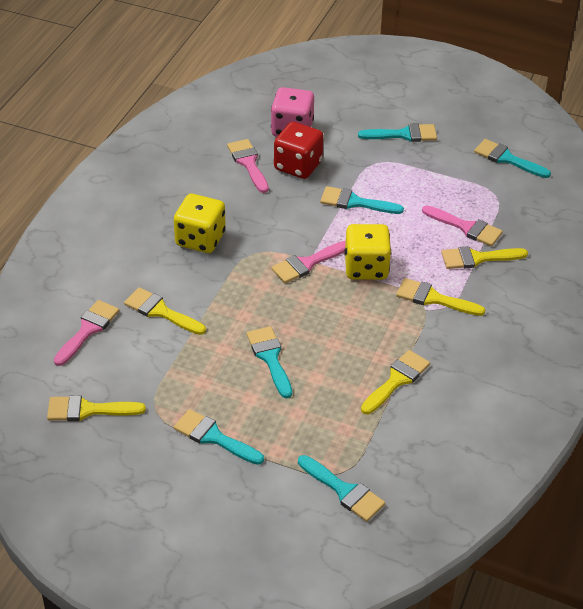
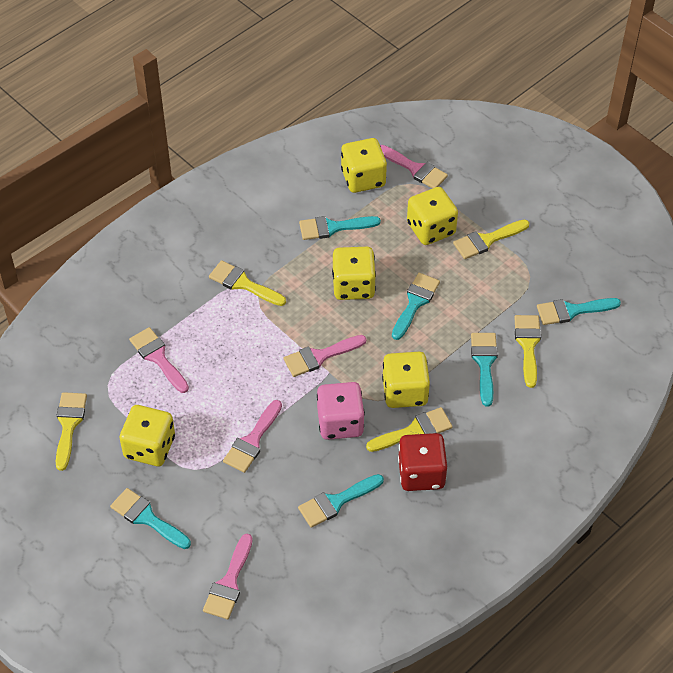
pink brush: 4 -> 5
yellow dice: 2 -> 5

